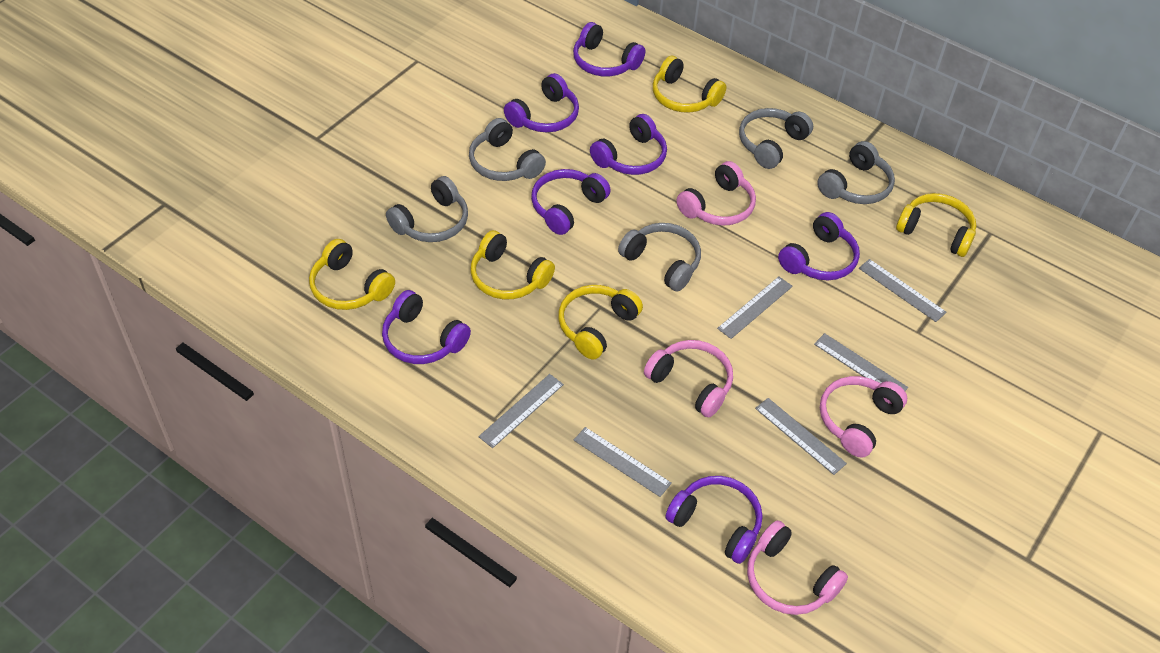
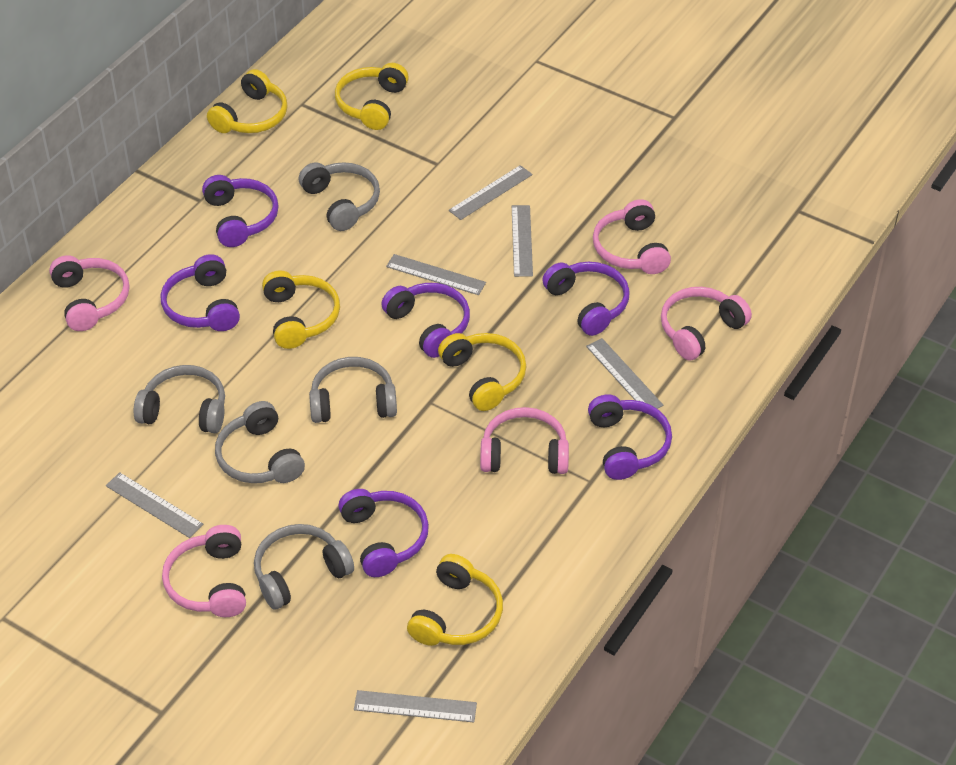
pink headphones: 4 -> 5
purple headphones: 7 -> 6

